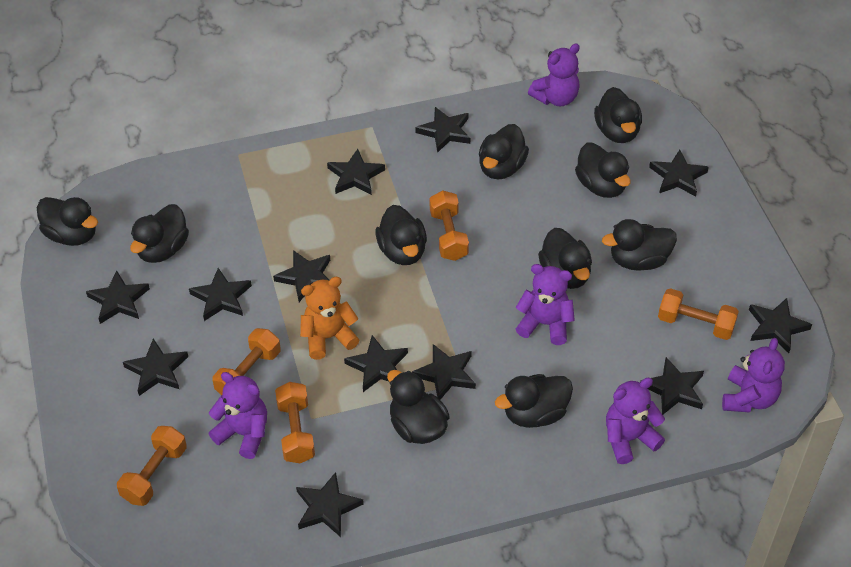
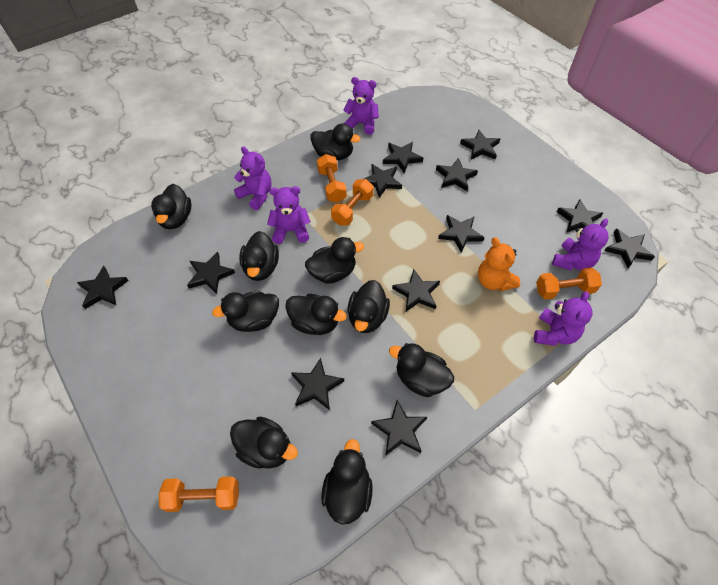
orange dumbbell: 5 -> 4

